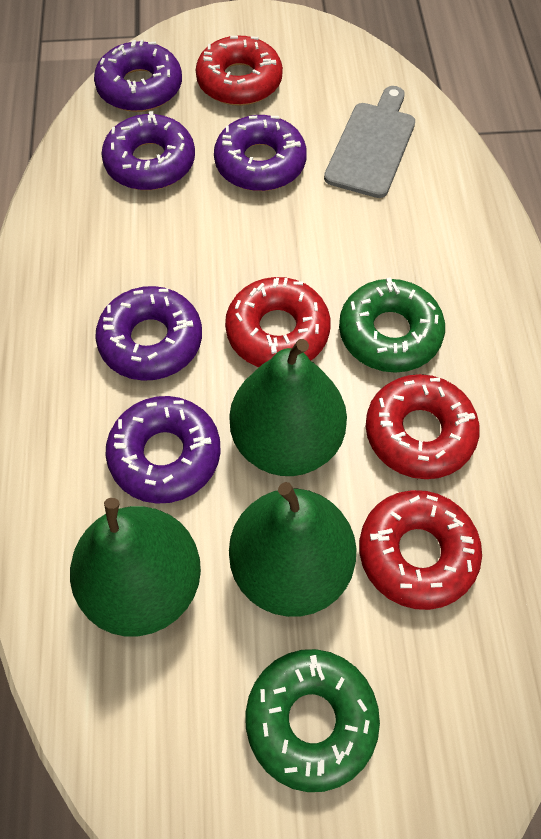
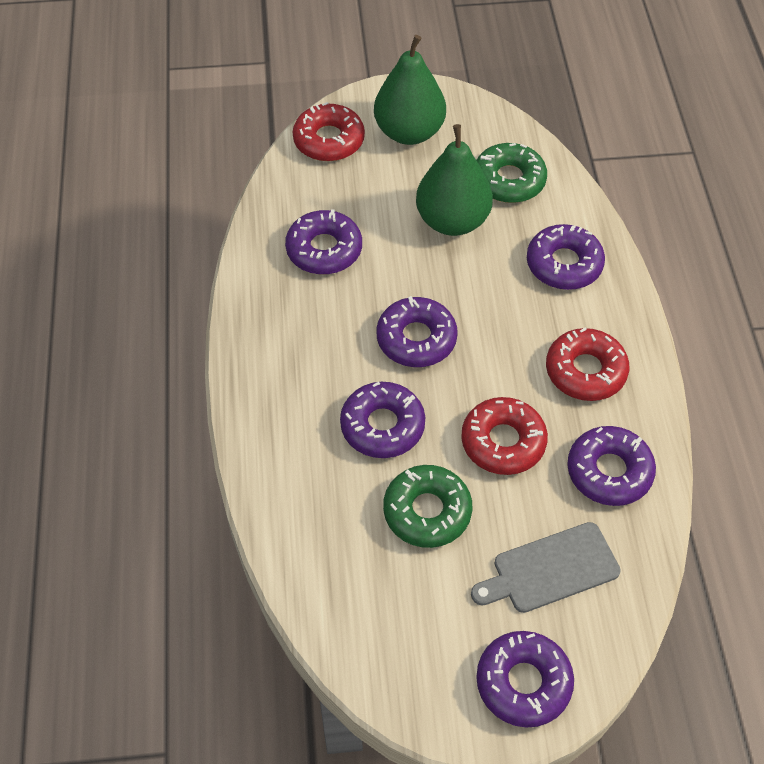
green pear: 3 -> 2
purple donut: 5 -> 6
red donut: 4 -> 3

